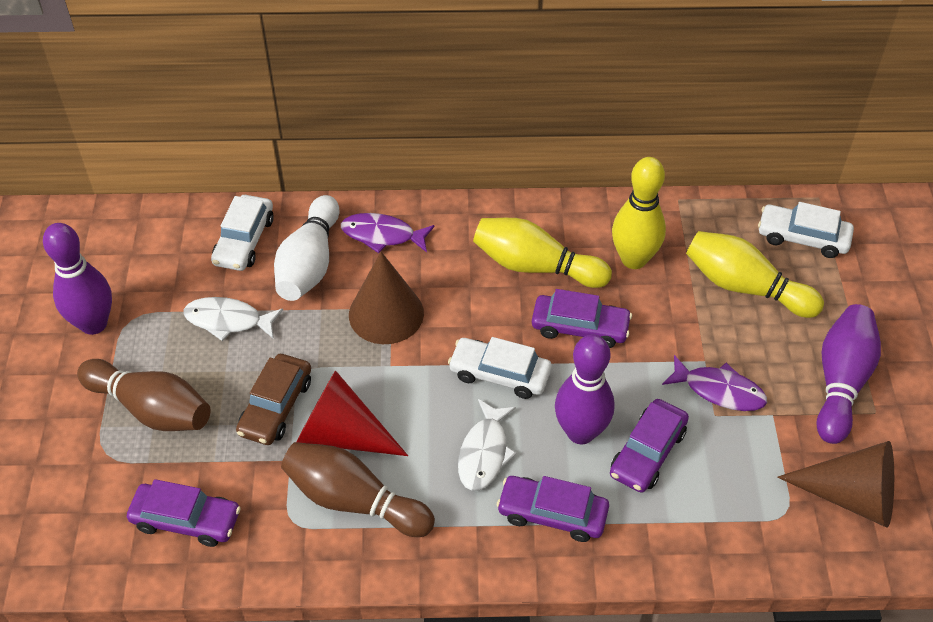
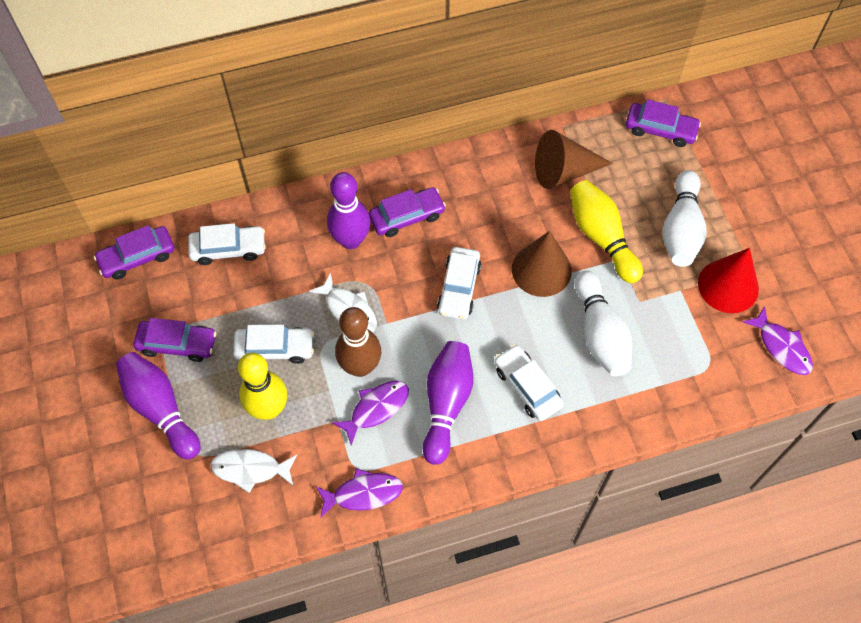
brown bowling pin: 2 -> 1
brown car: 1 -> 0
purple fish: 2 -> 3
white bowling pin: 1 -> 2
white car: 3 -> 4
yellow bowling pin: 3 -> 2

